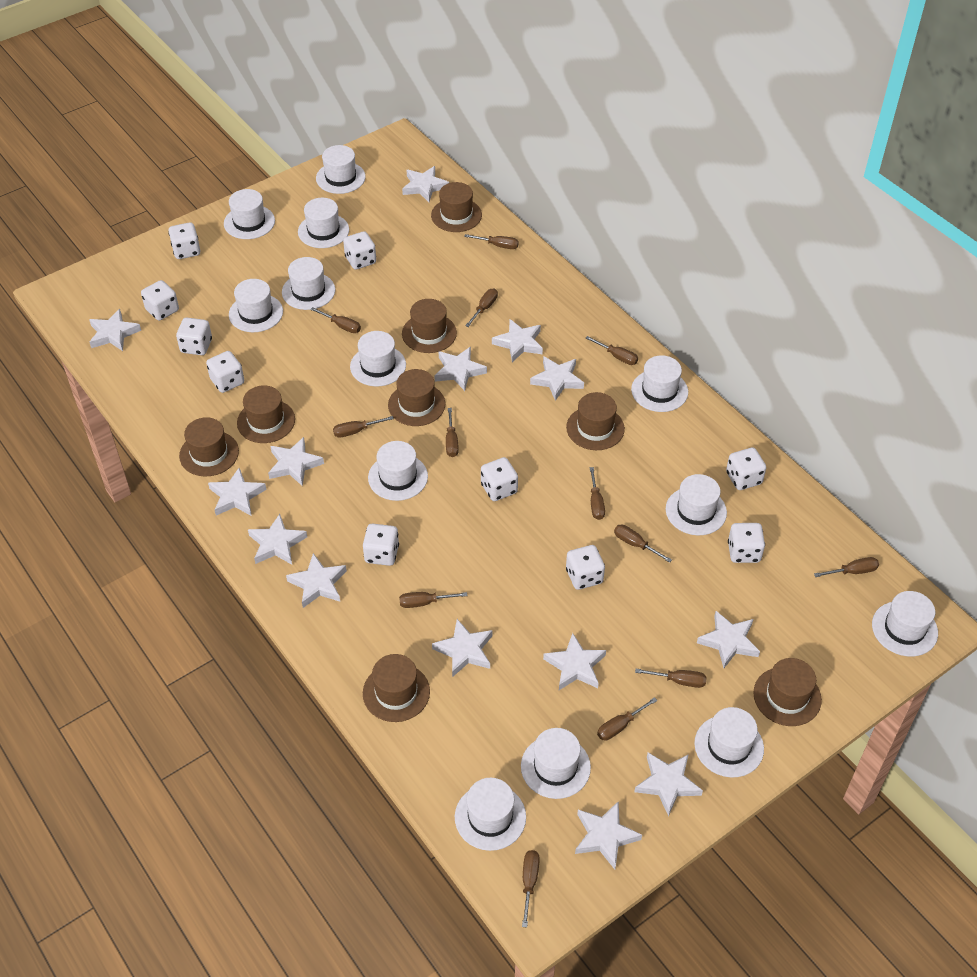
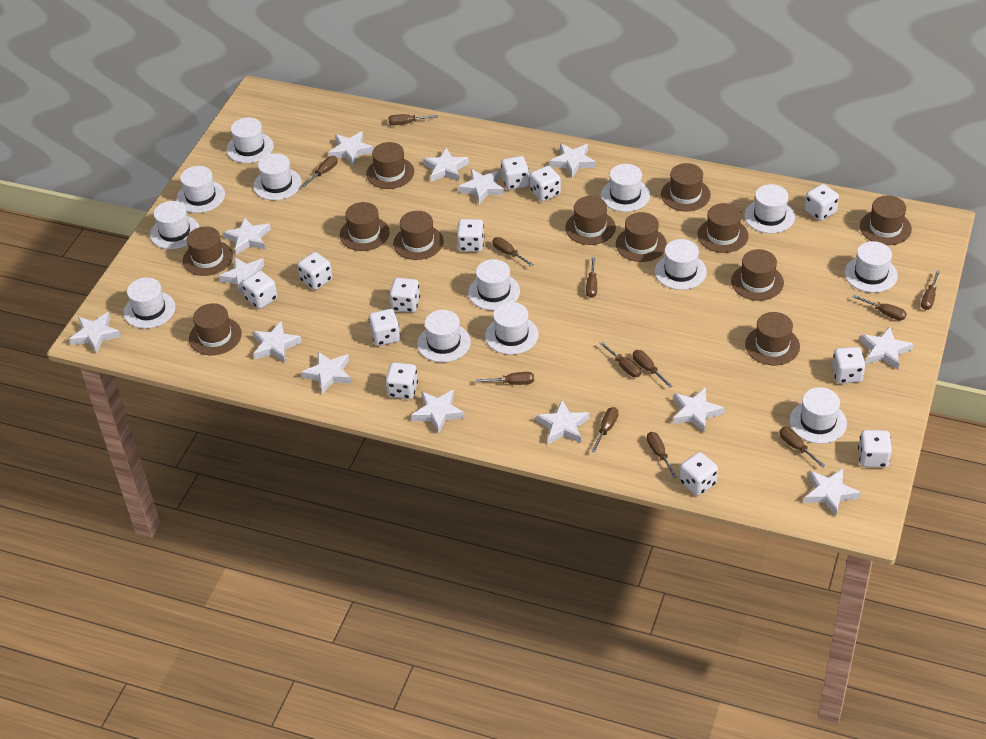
brown hat: 8 -> 12
brown screwdriver: 13 -> 12
white dice: 10 -> 12

